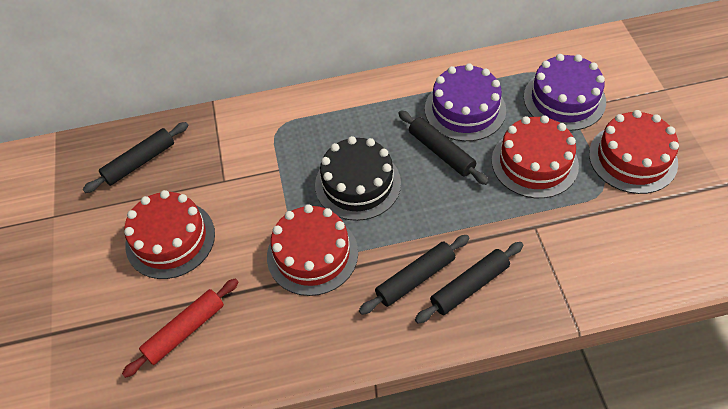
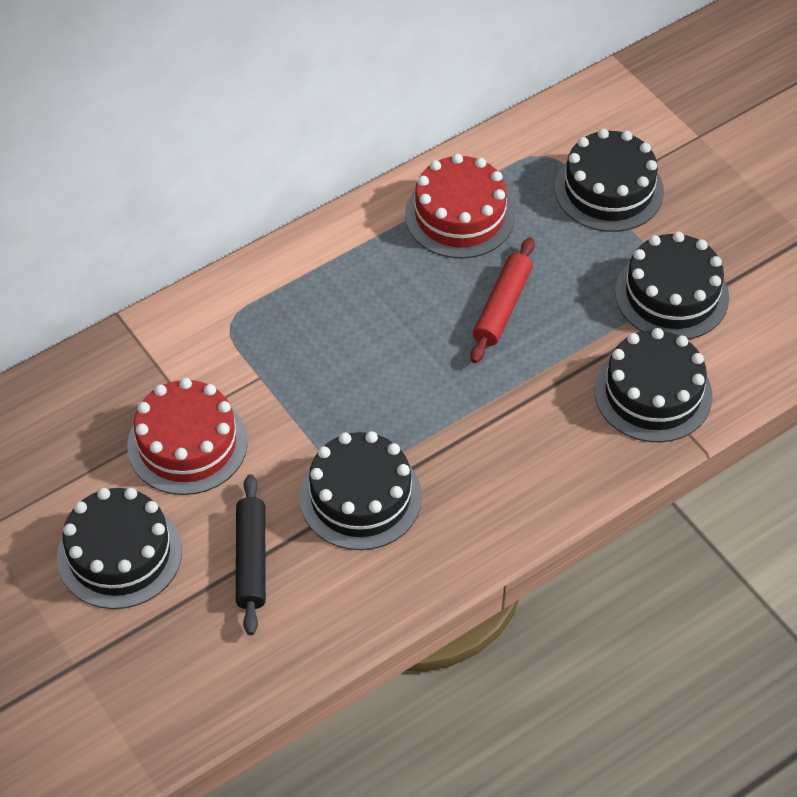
black cake: 1 -> 5
black rolling pin: 4 -> 1
purple cake: 2 -> 0
red cake: 4 -> 2

